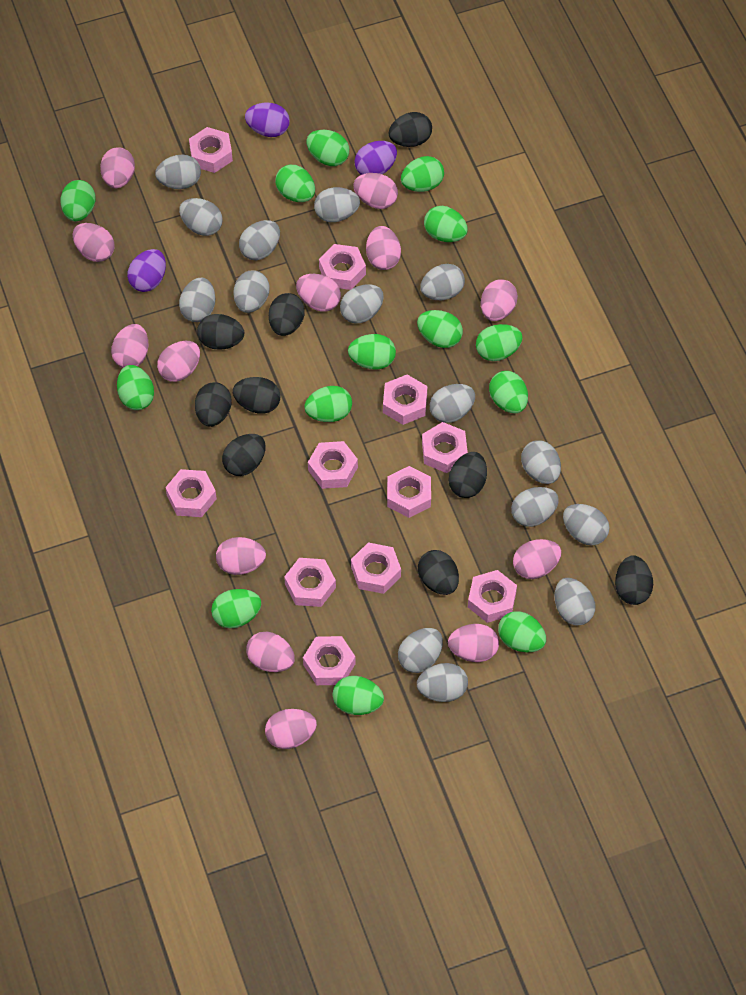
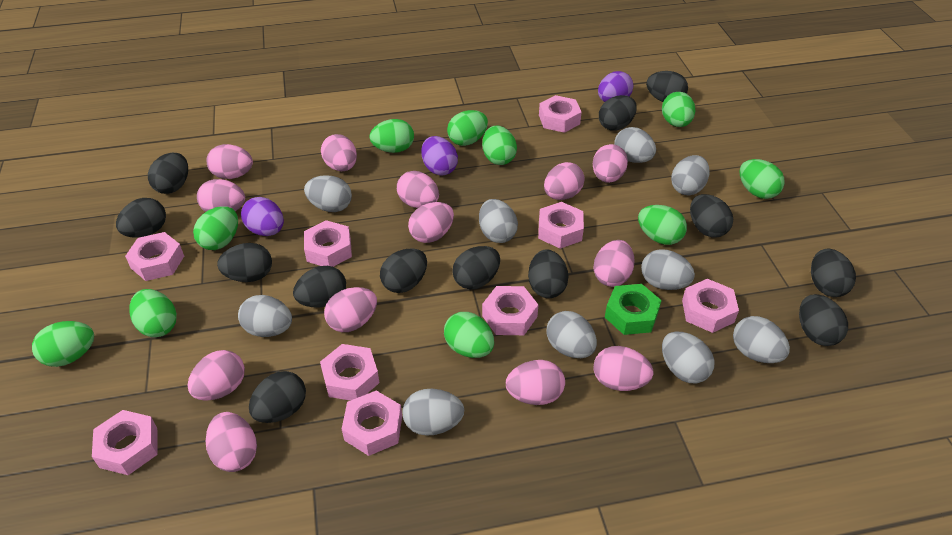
black egg: 9 -> 13
green egg: 14 -> 10
green nut: 0 -> 1
grey egg: 15 -> 10
pink nut: 11 -> 9

